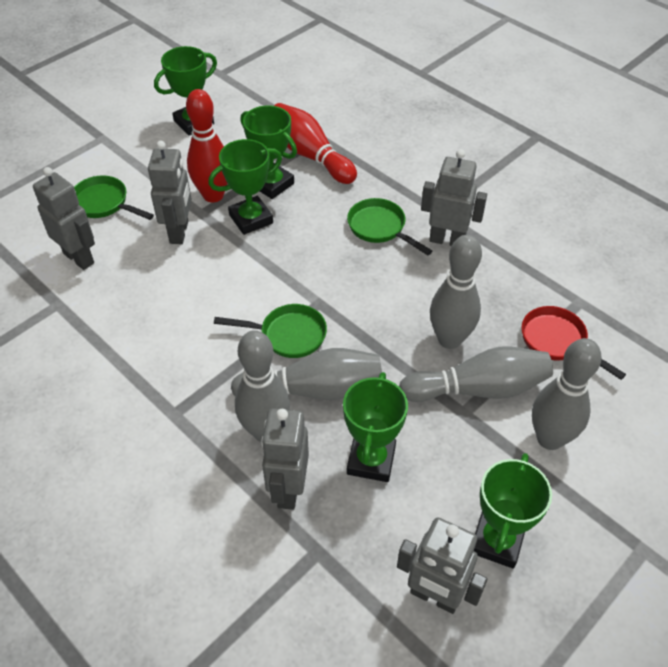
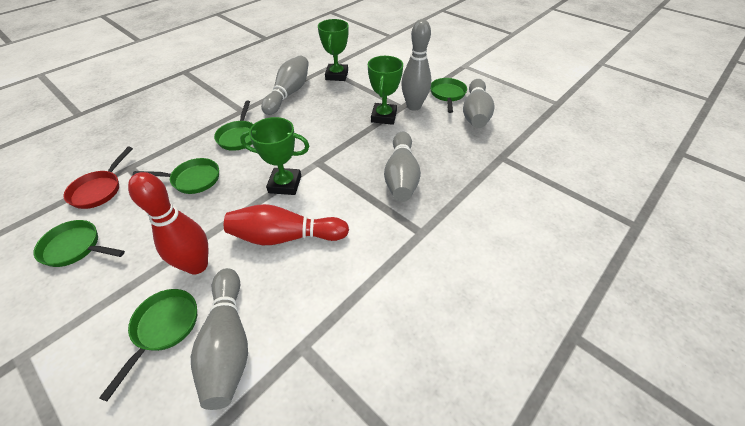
green pan: 3 -> 5
green trophy: 5 -> 3
grey robot: 5 -> 0

